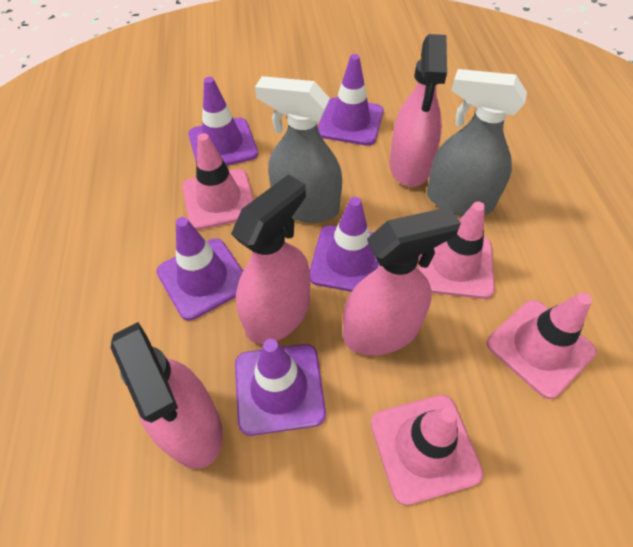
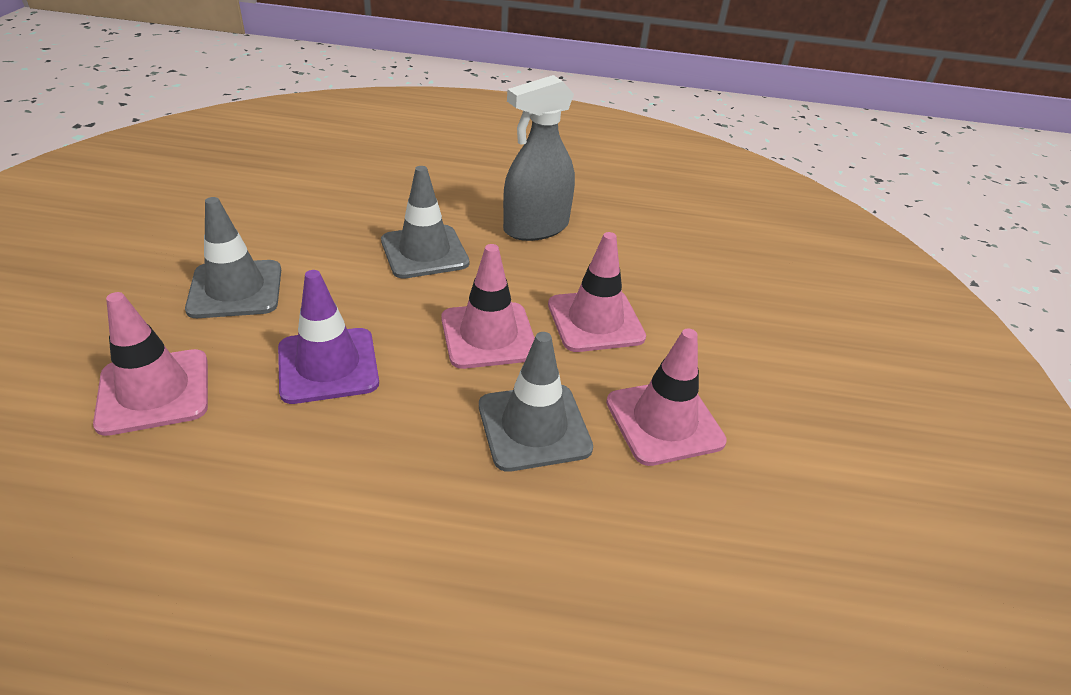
grey spray bottle: 2 -> 1
grey traffic cone: 0 -> 3
pink spray bottle: 4 -> 0
purple traffic cone: 5 -> 1

